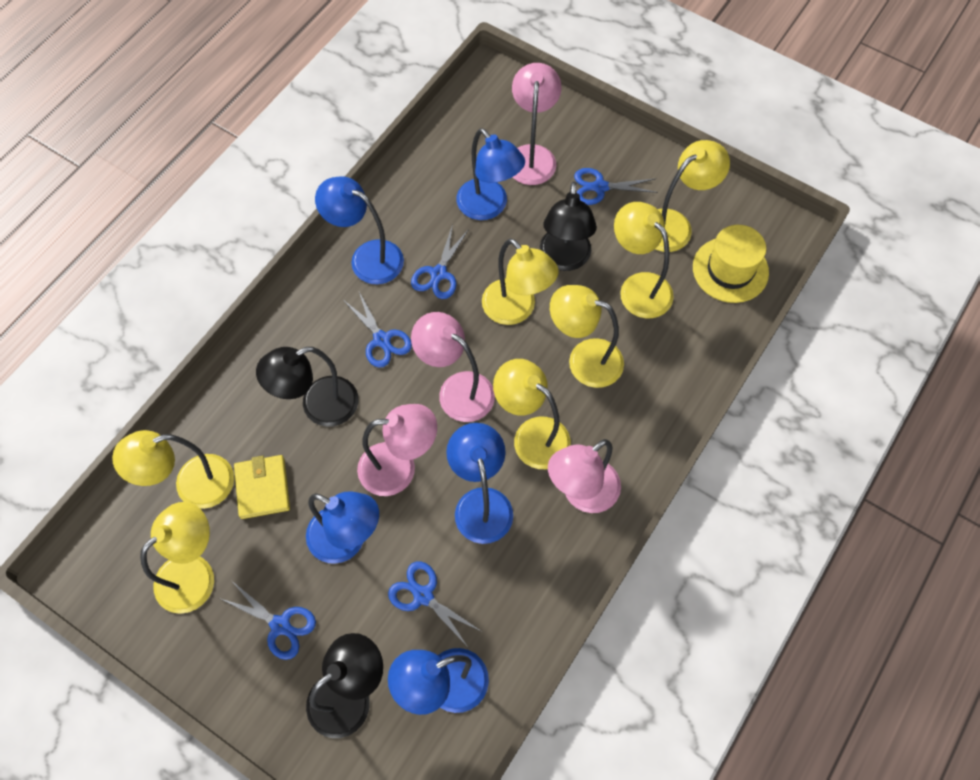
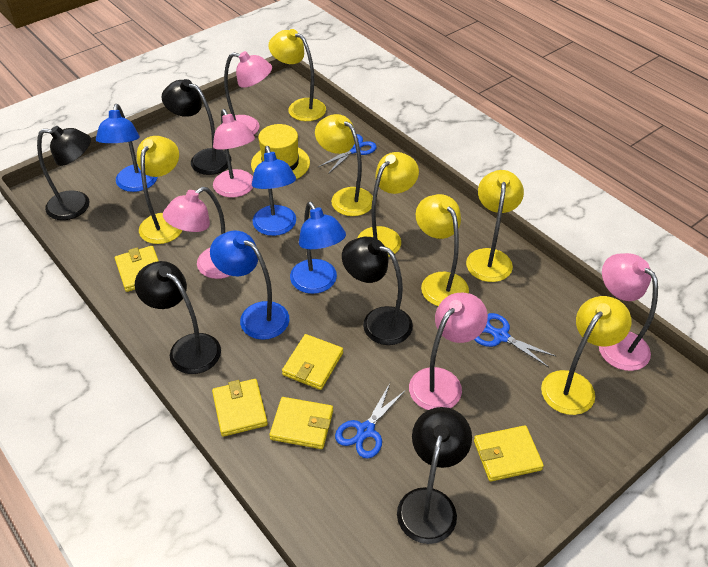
black lamp: 3 -> 5
blue lamp: 5 -> 4
blue scissors: 5 -> 3
pink lamp: 4 -> 5
yellow wallet: 1 -> 5

